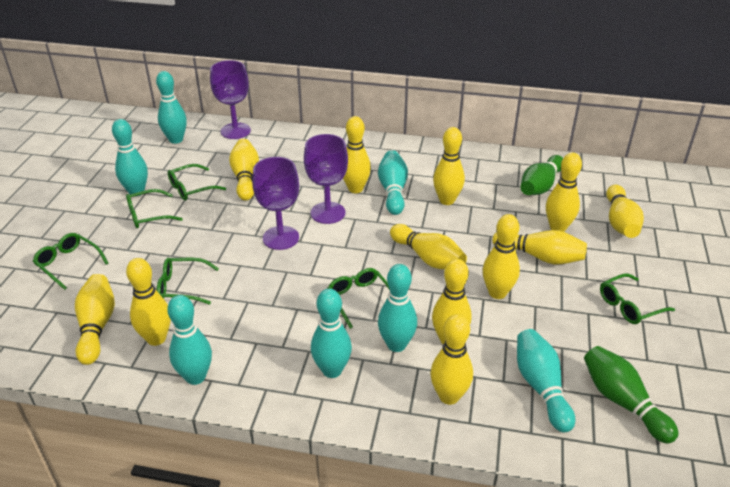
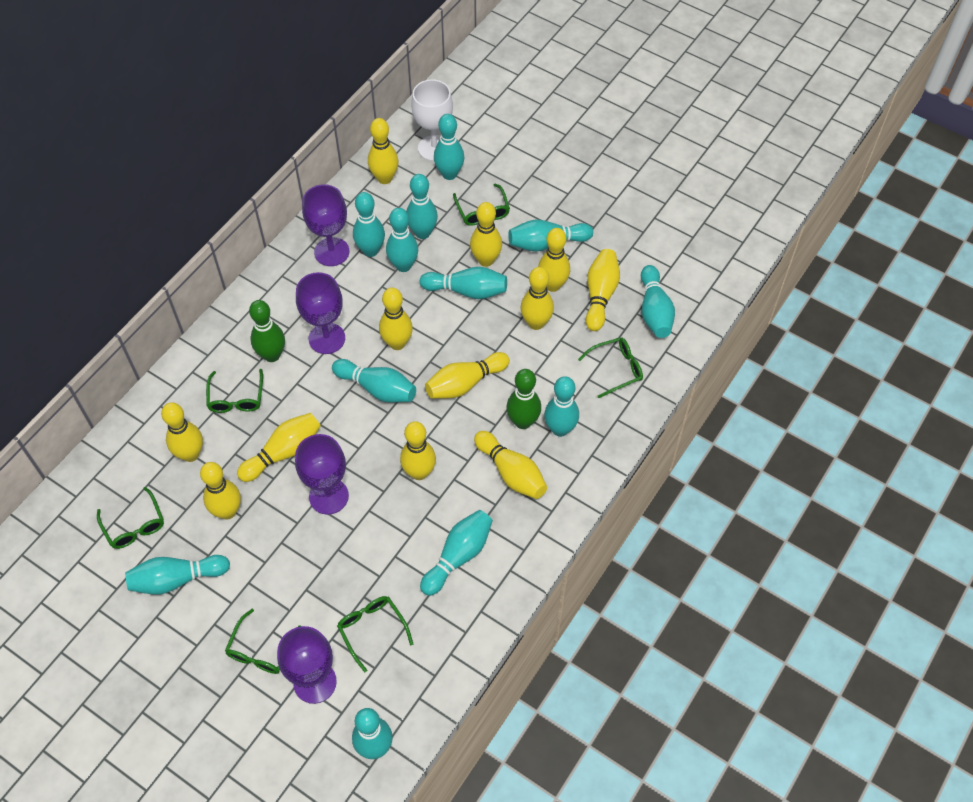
purple goblet: 3 -> 4
turquoise bowling pin: 7 -> 12
white goblet: 0 -> 1

